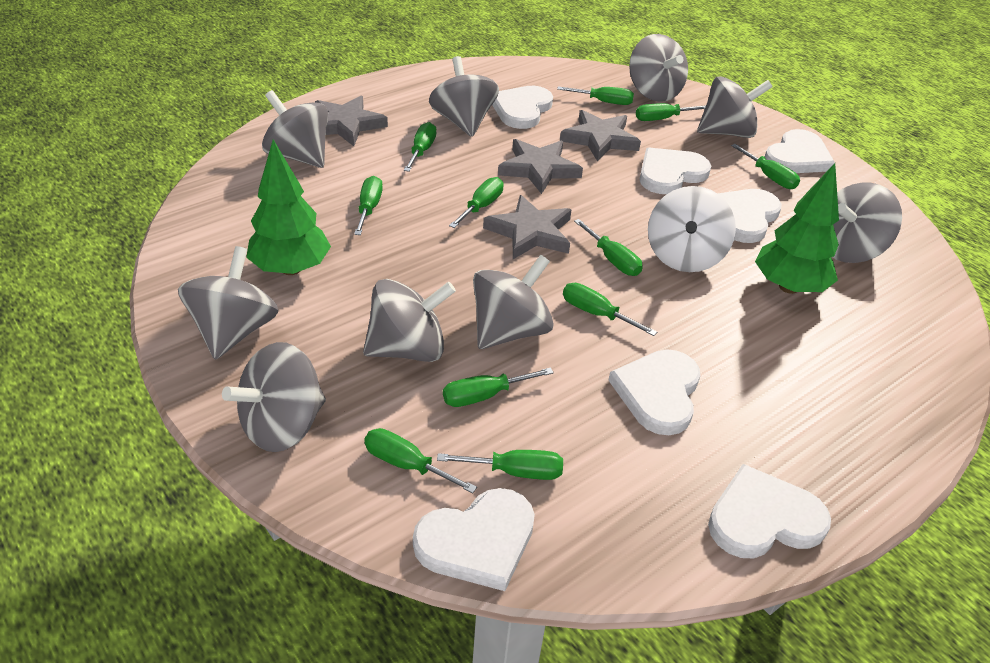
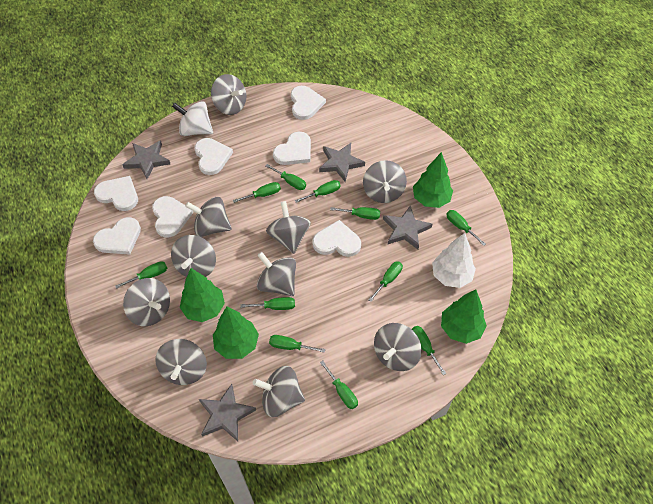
green tree: 2 -> 4
grey spinning top: 9 -> 10
white tree: 0 -> 1

